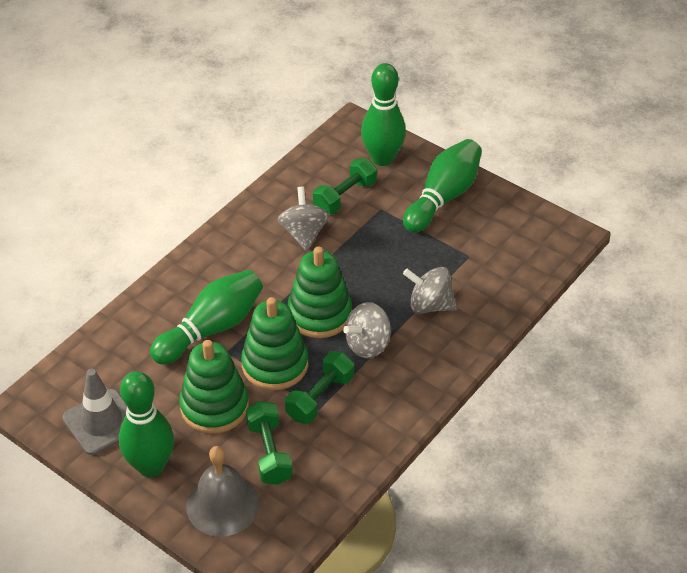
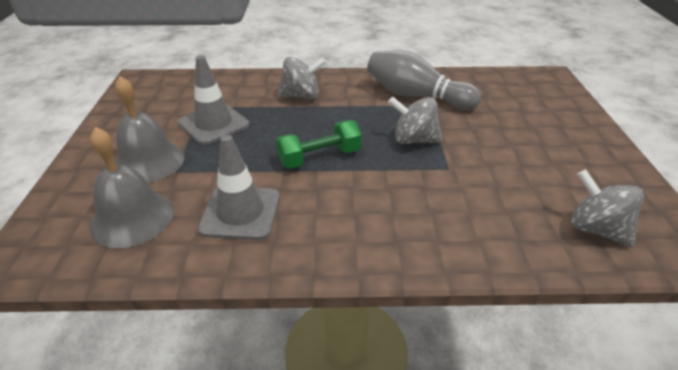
green bowling pin: 4 -> 0
green dumbbell: 3 -> 1
green stacking toy: 3 -> 0
grey bell: 1 -> 2
grey bowling pin: 0 -> 1
grey traffic cone: 1 -> 2

